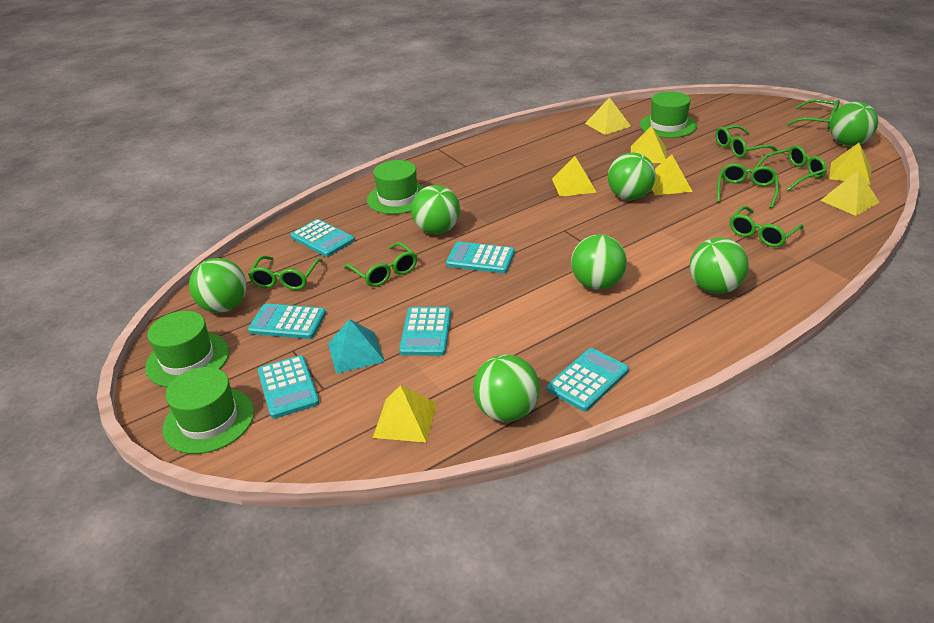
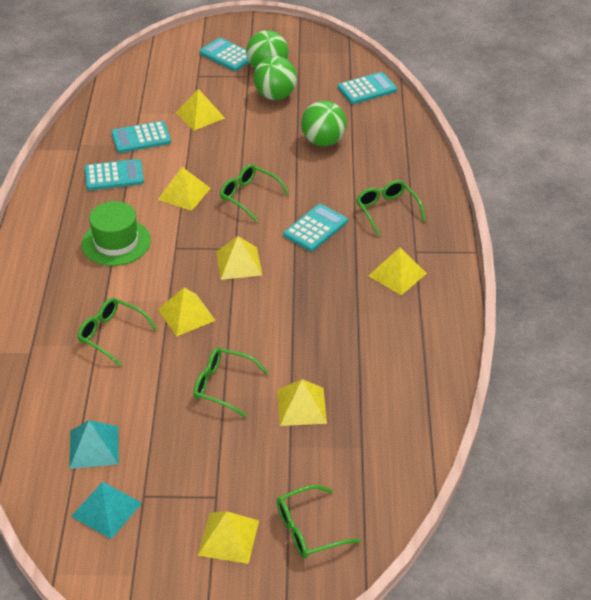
green ball: 7 -> 3
green glasses: 7 -> 5
green hat: 4 -> 1
turquoise calculator: 6 -> 5
turquoise pyramid: 1 -> 2

